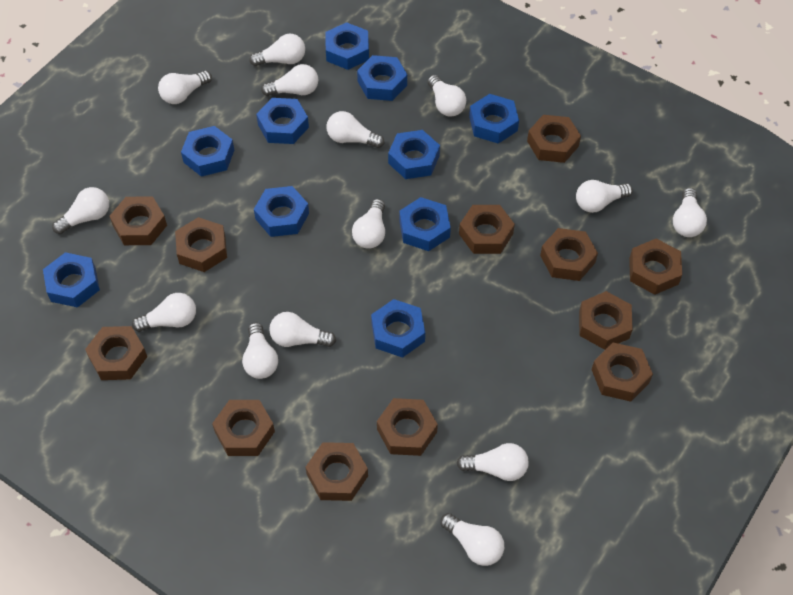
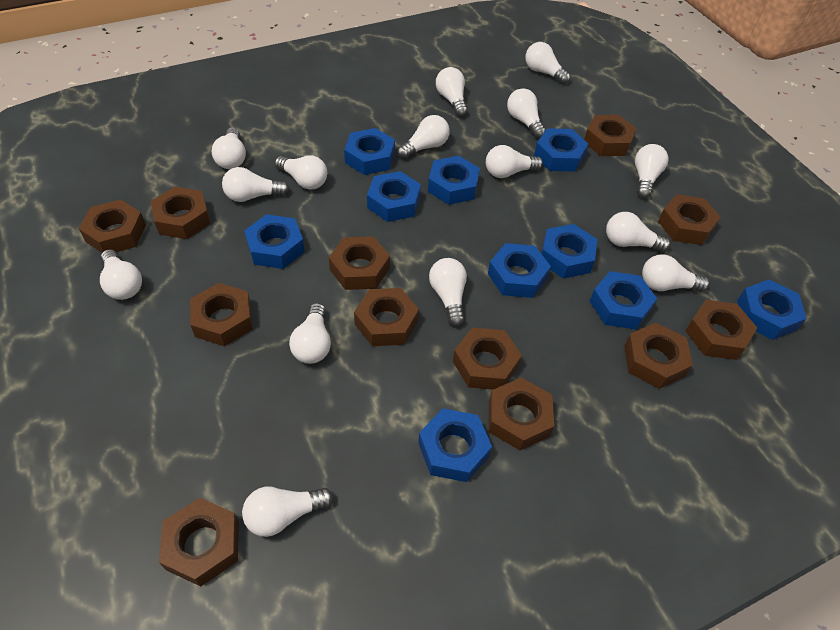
white light bulb: 14 -> 15

